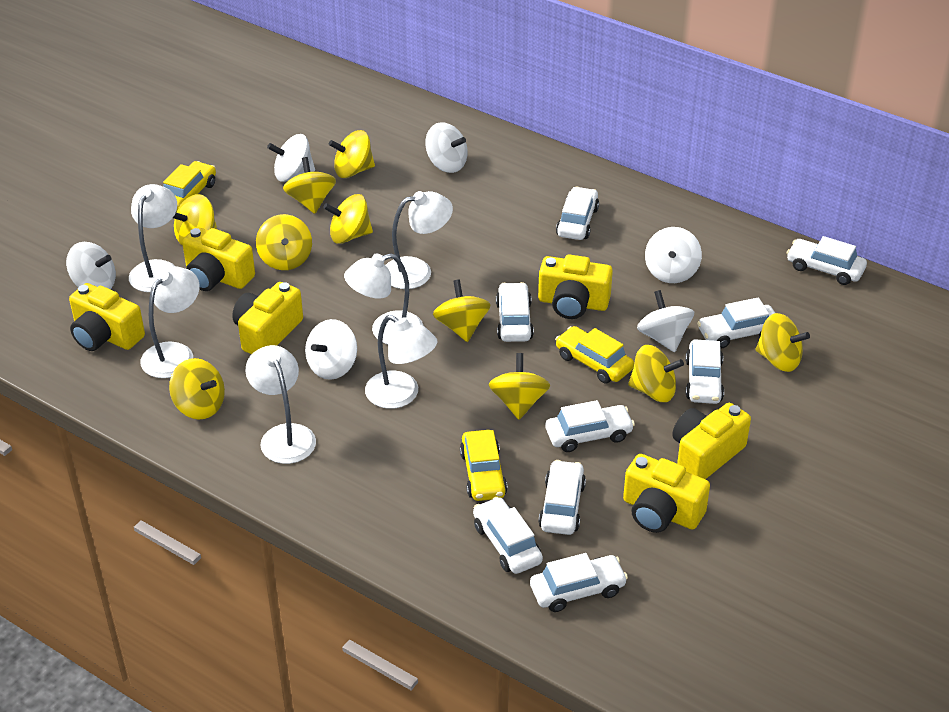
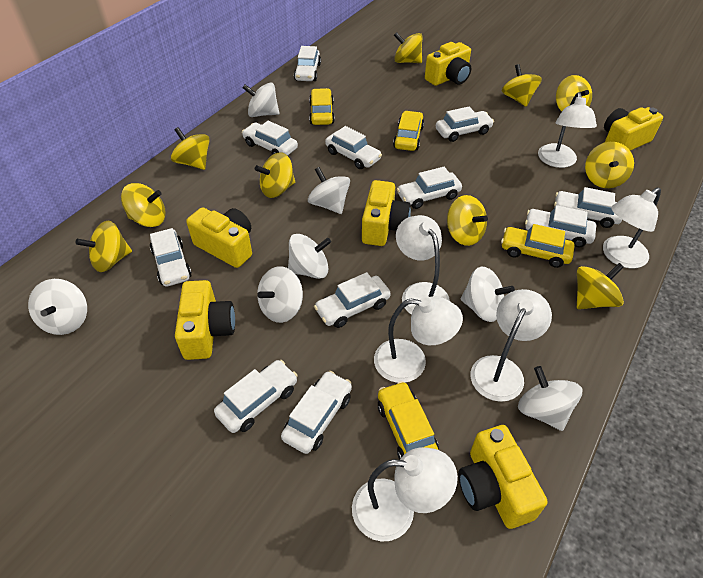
white car: 9 -> 11
white spinning top: 6 -> 7
yellow car: 3 -> 4

